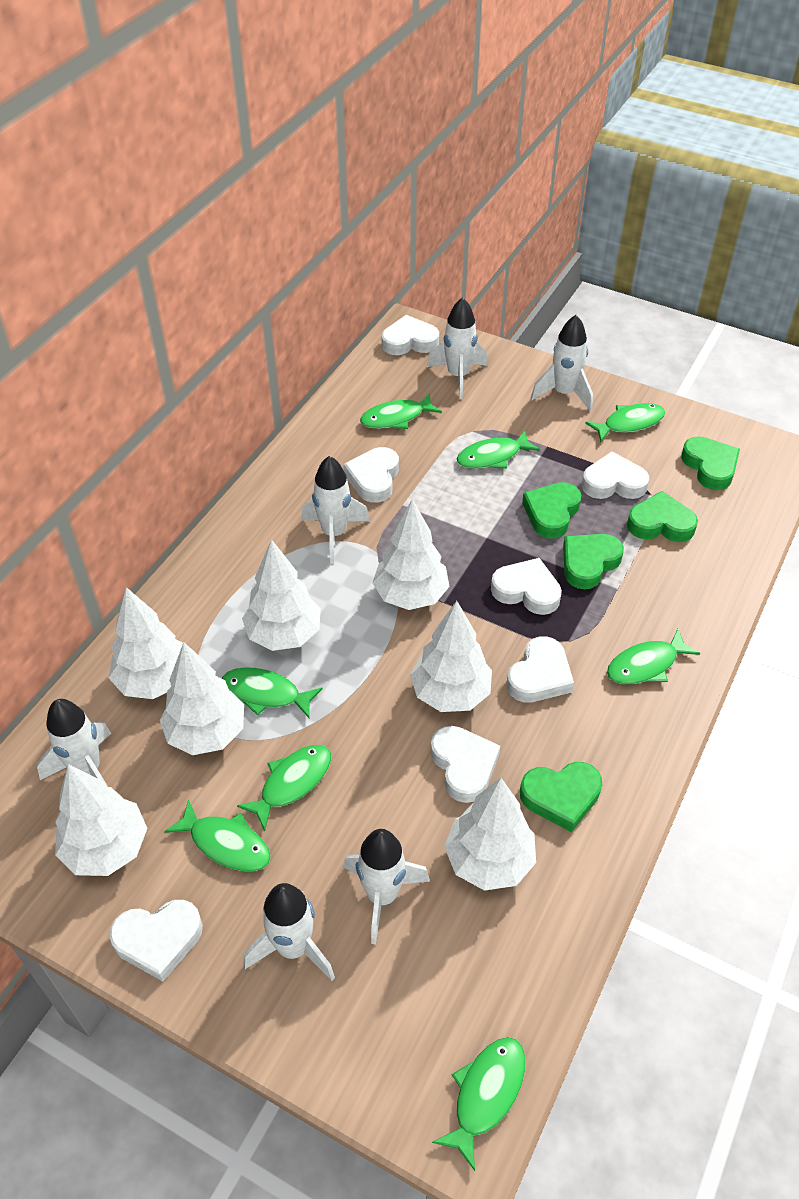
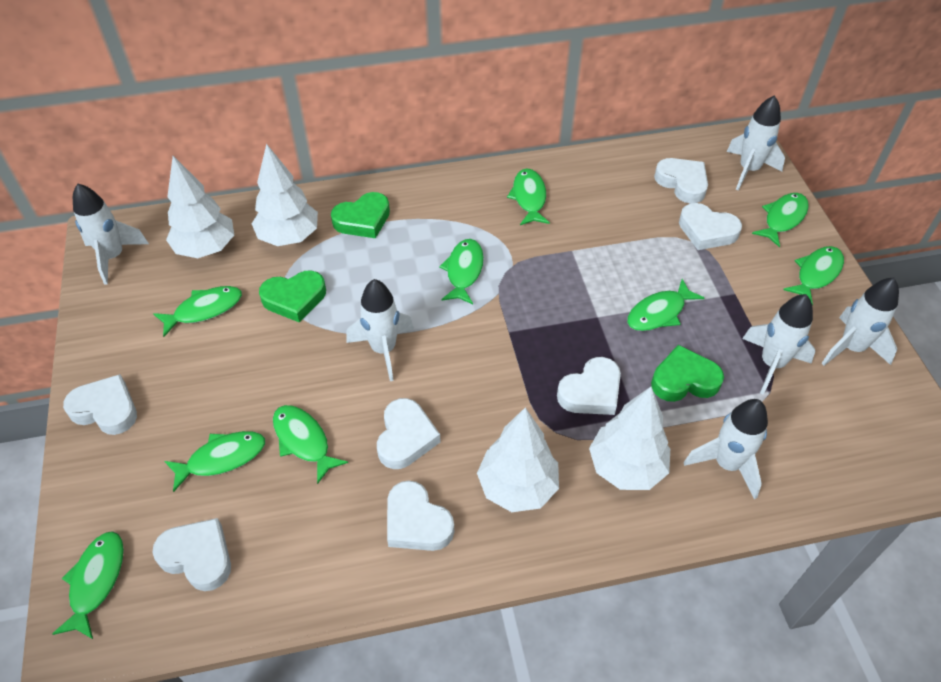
green fish: 8 -> 9
green heart: 5 -> 3
white tree: 7 -> 4

